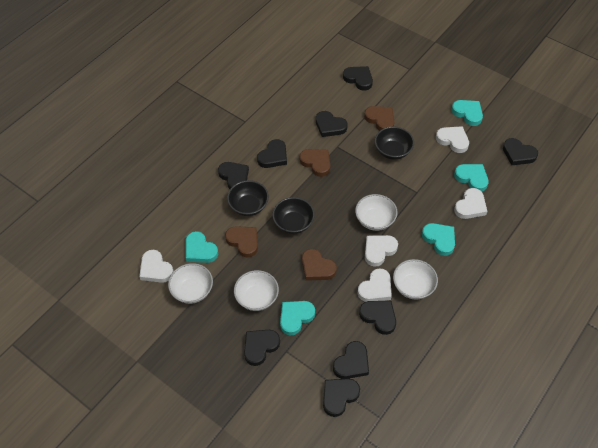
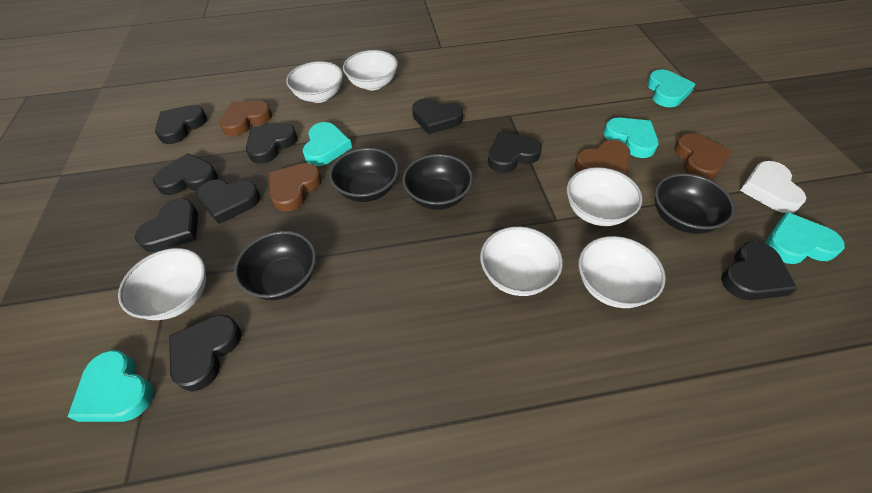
black bowl: 3 -> 4
white bowl: 4 -> 6
white heart: 5 -> 1

